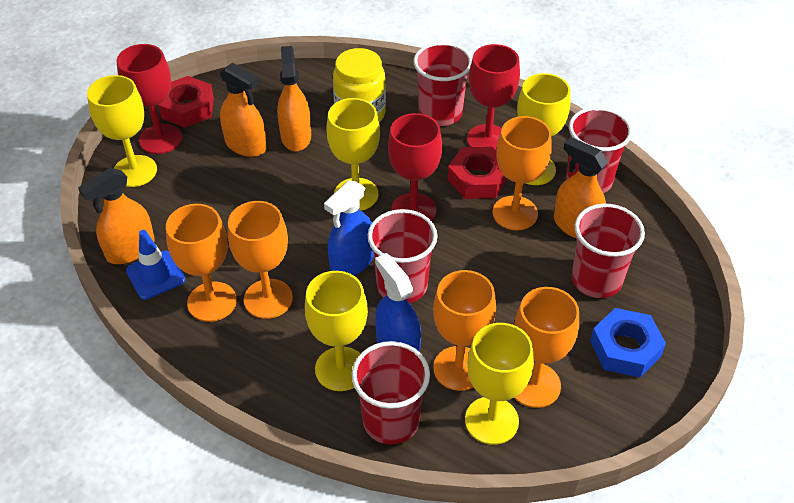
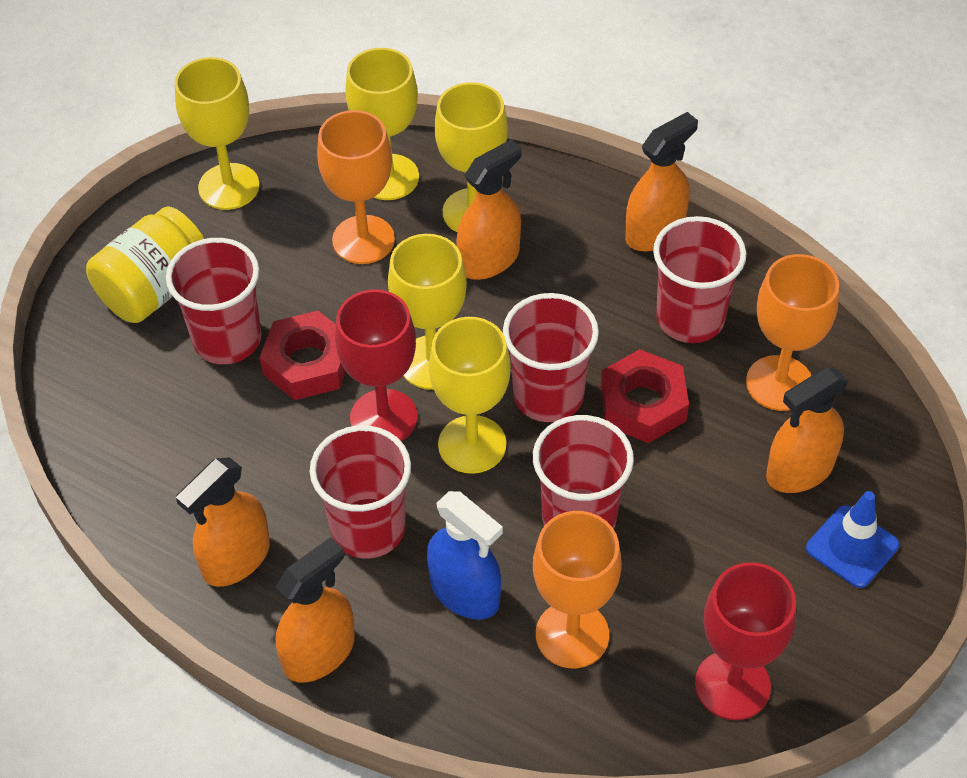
blue nut: 1 -> 0
blue spray bottle: 2 -> 1
orange goblet: 5 -> 3
orange spray bottle: 4 -> 5
red goblet: 3 -> 2

